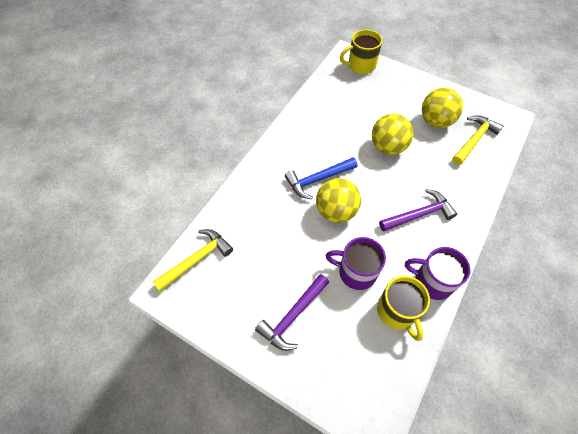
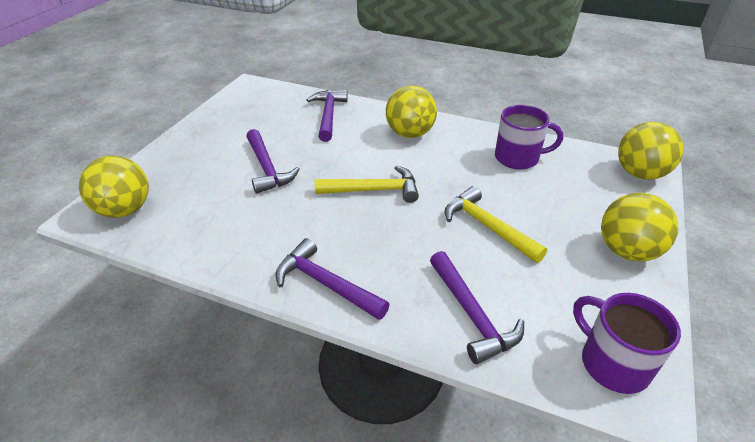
blue hammer: 1 -> 0
purple hammer: 2 -> 4
yellow ball: 3 -> 4
yellow mug: 2 -> 0

